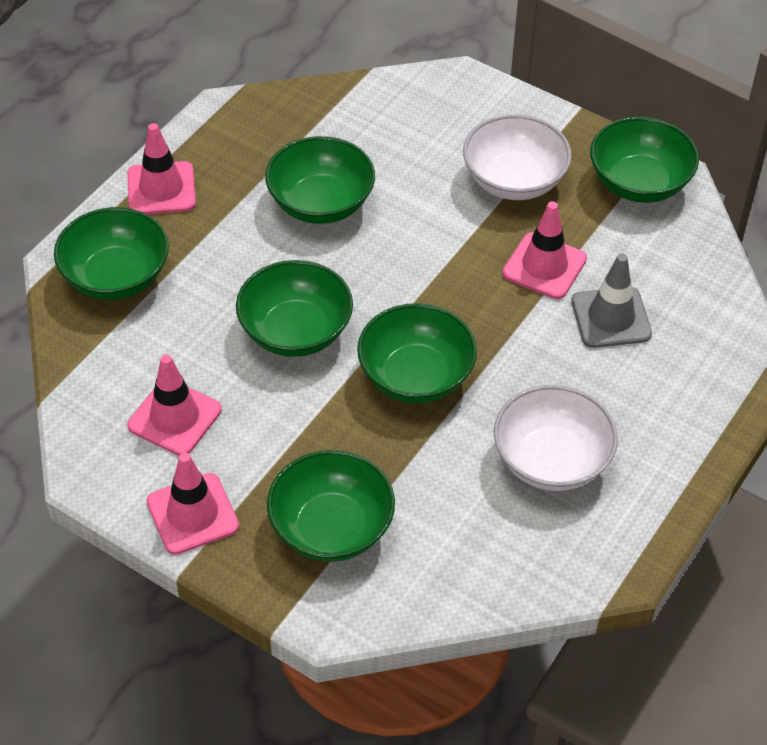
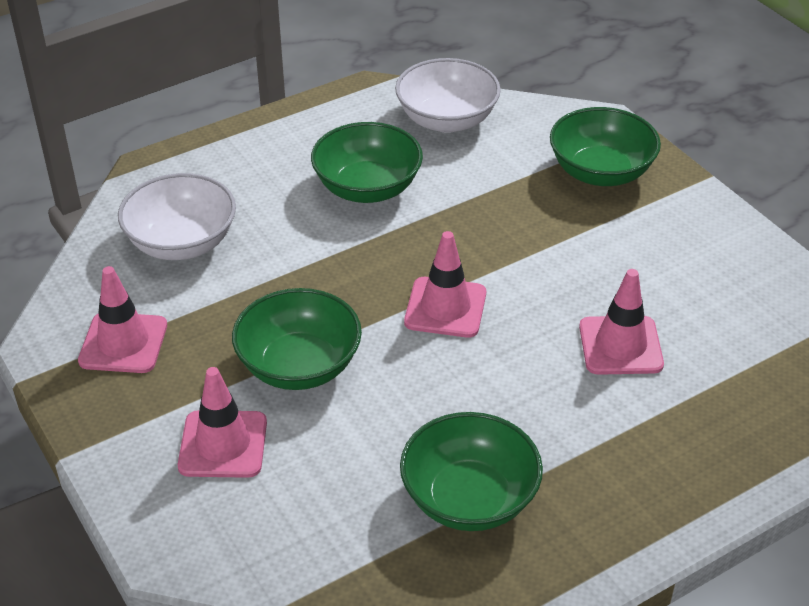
green bowl: 6 -> 4
grey traffic cone: 1 -> 0

